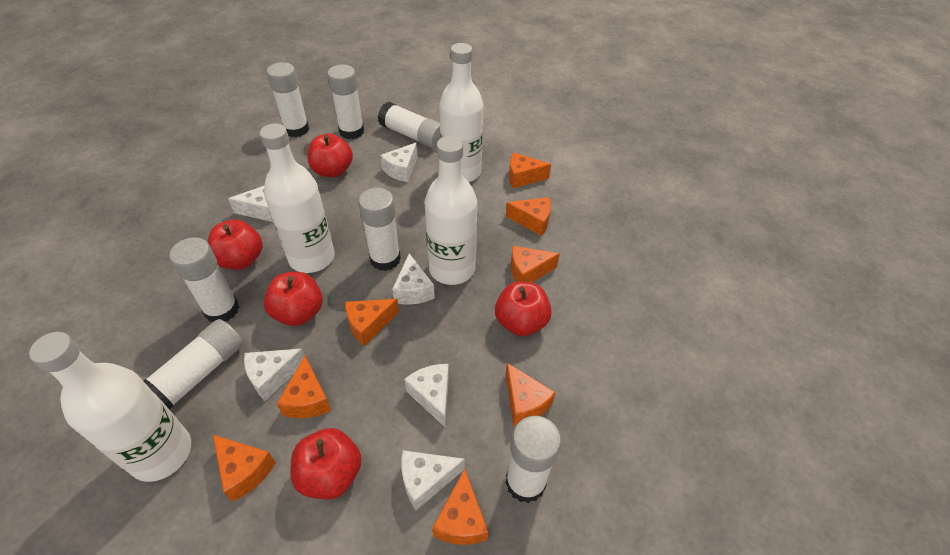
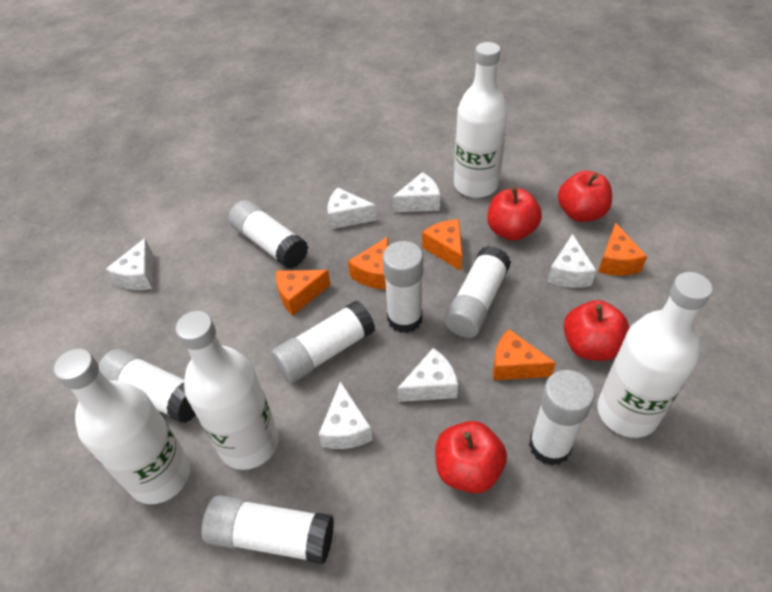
orange cheese: 8 -> 5
red apple: 5 -> 4

